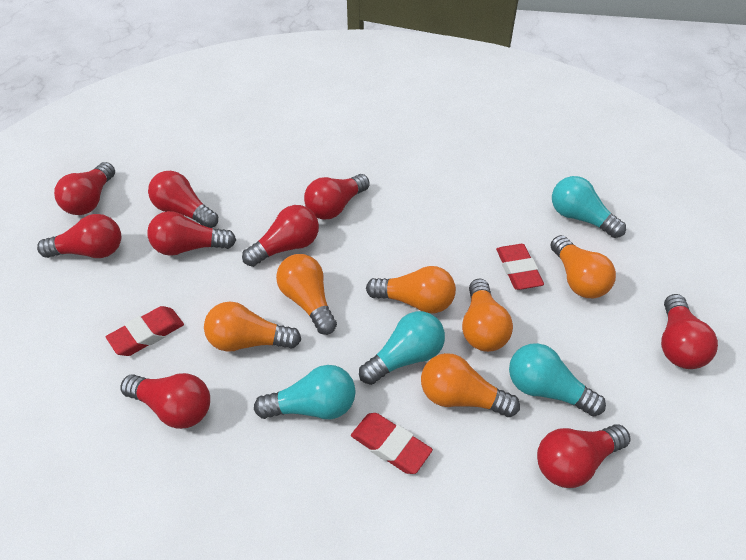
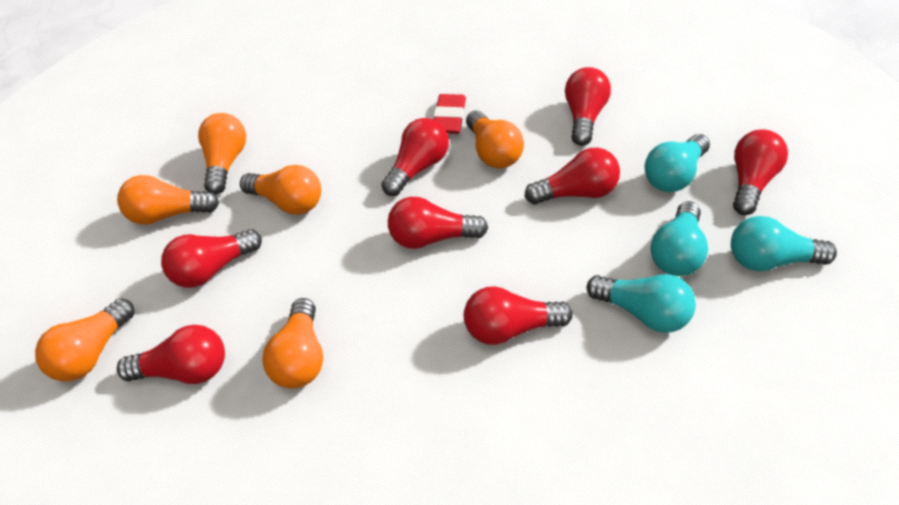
red eraser: 3 -> 1
red light bulb: 9 -> 8

